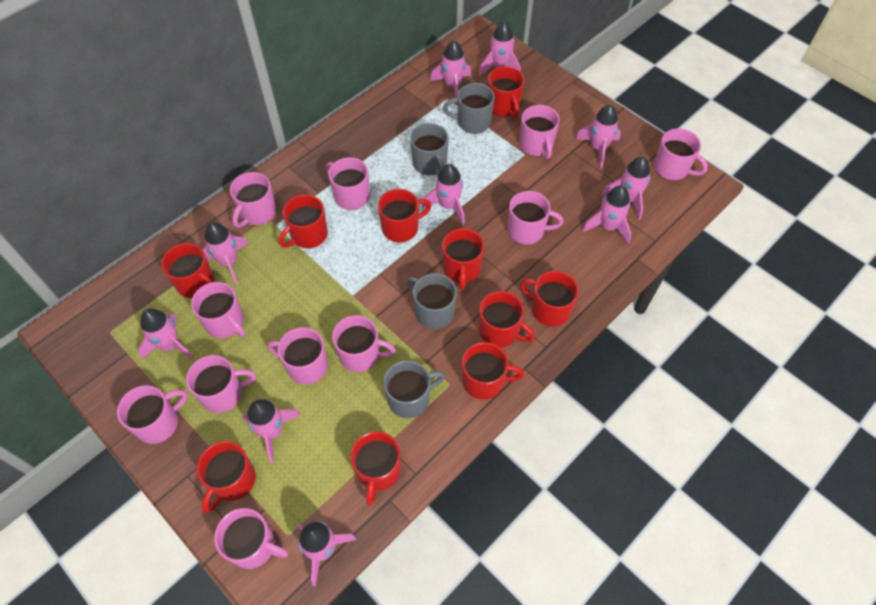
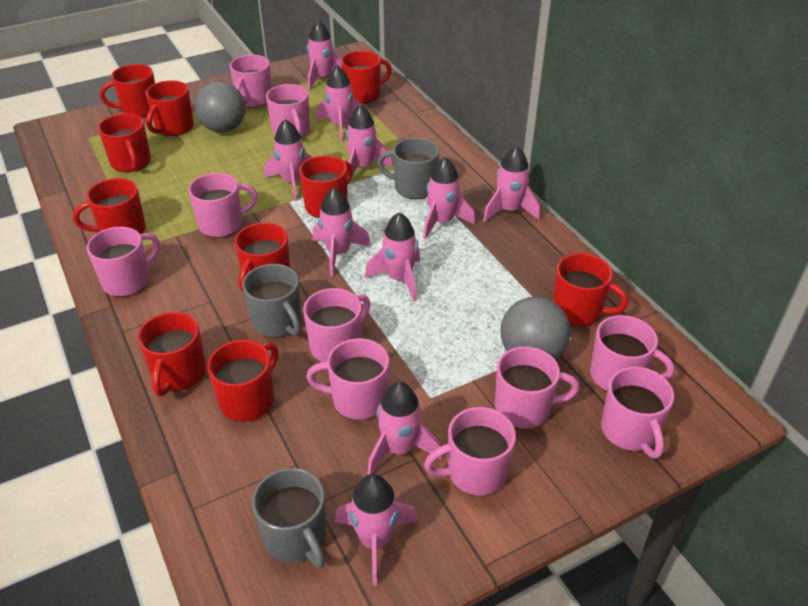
grey ball: 0 -> 2
grey mug: 4 -> 3
pink mug: 11 -> 10

